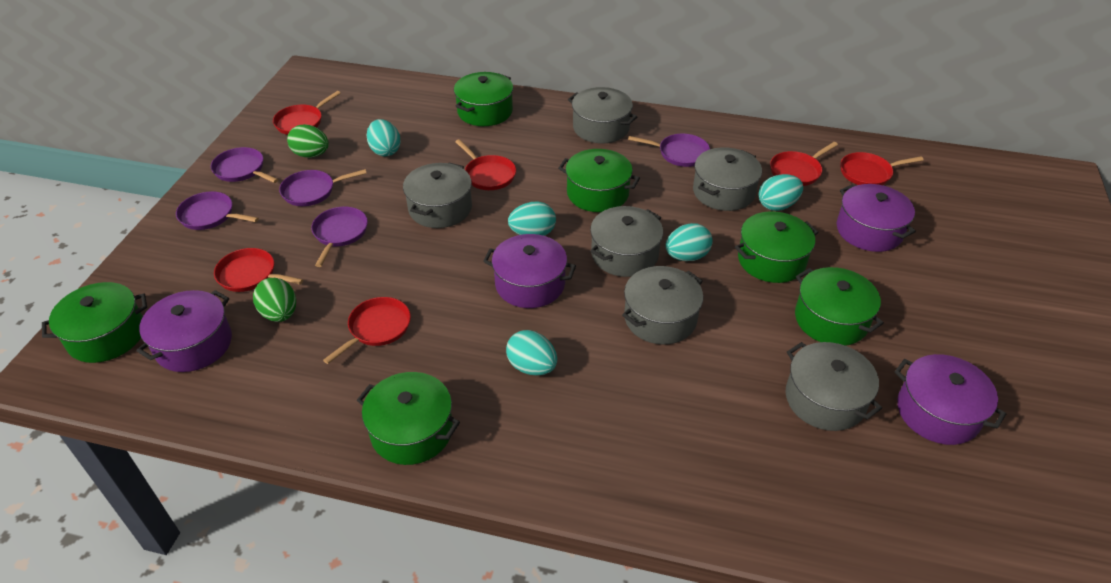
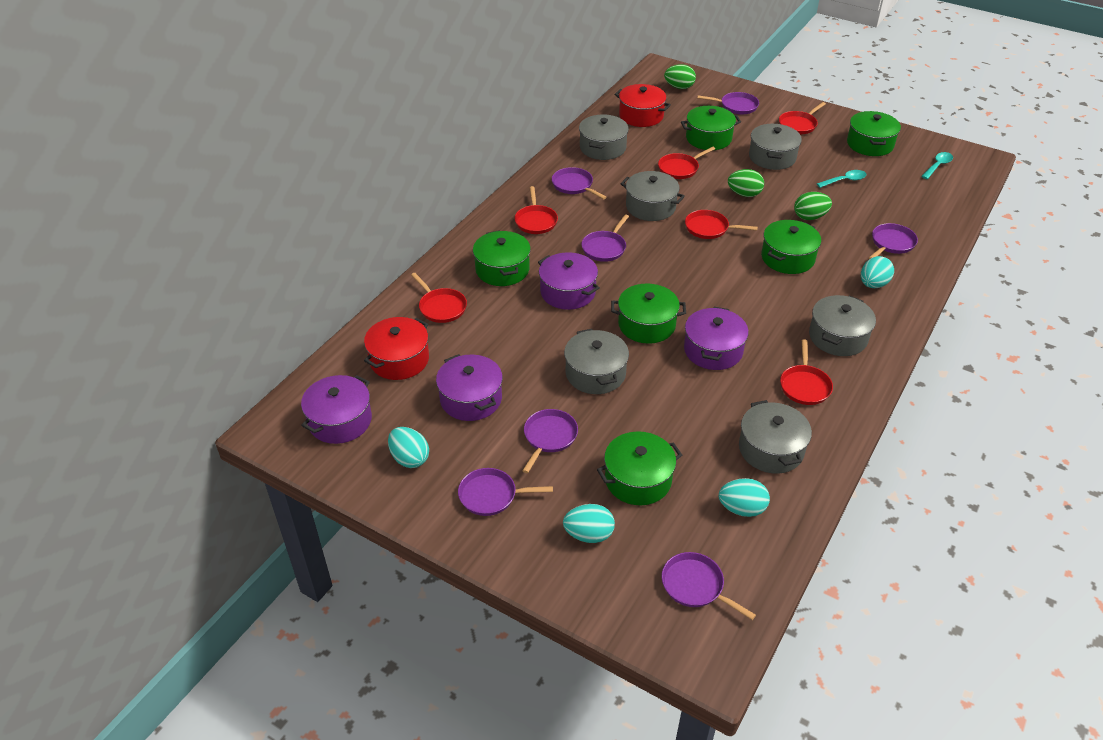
green egg: 2 -> 3
purple pan: 5 -> 7
red pot: 0 -> 2
turquoise egg: 5 -> 4
turquoise spoon: 0 -> 2

